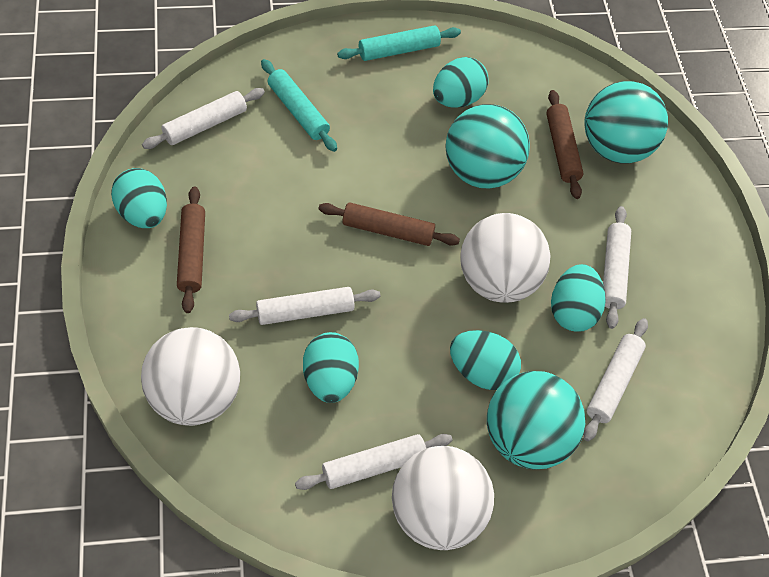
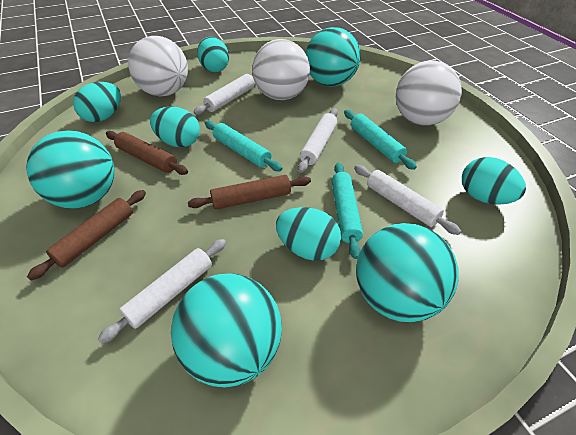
turquoise ball: 3 -> 4
turquoise rolling pin: 2 -> 3
white rolling pin: 5 -> 4

